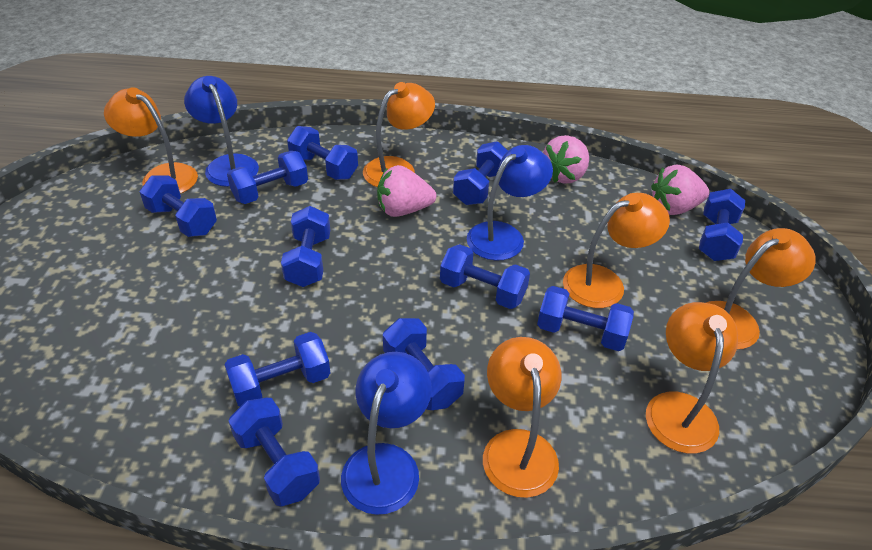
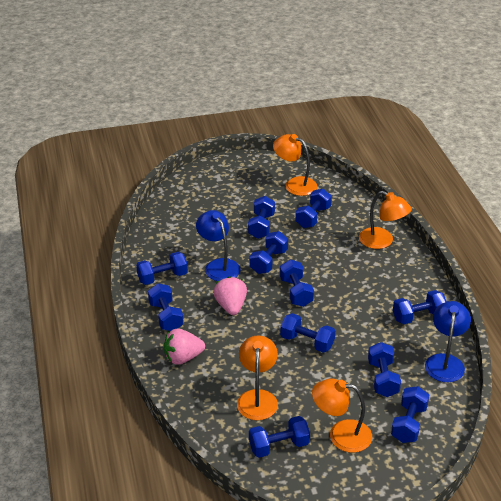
blue lamp: 3 -> 2
orange lamp: 6 -> 4
pink strawberry: 3 -> 2

